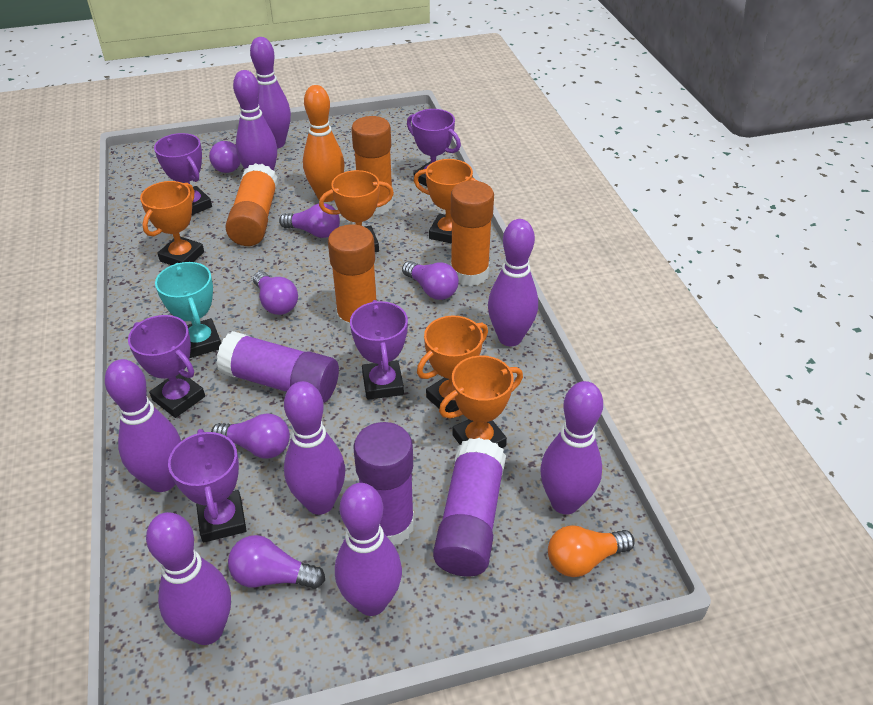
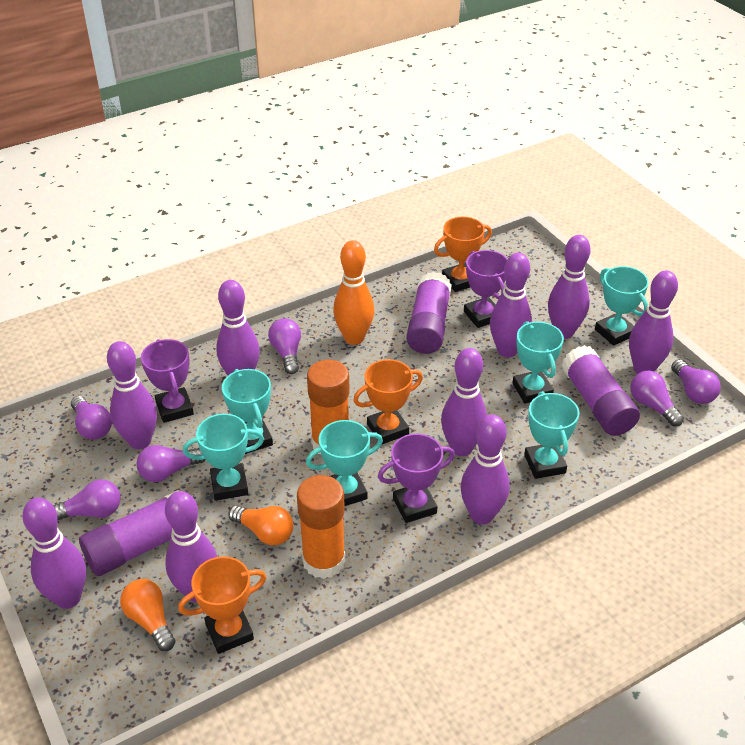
orange glue stick: 4 -> 2
orange light bulb: 1 -> 2
orange trophy: 5 -> 3
purple bowling pin: 8 -> 9
purple trophy: 5 -> 3
turquoise trophy: 1 -> 6

